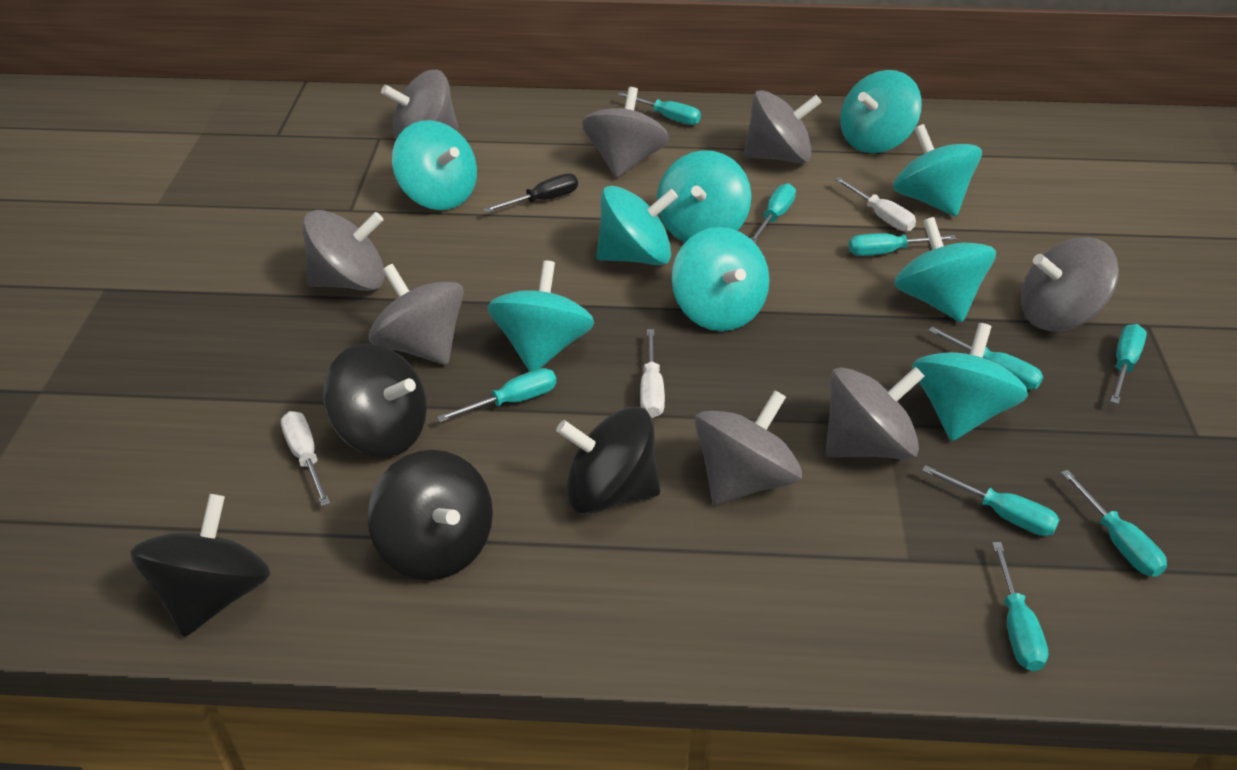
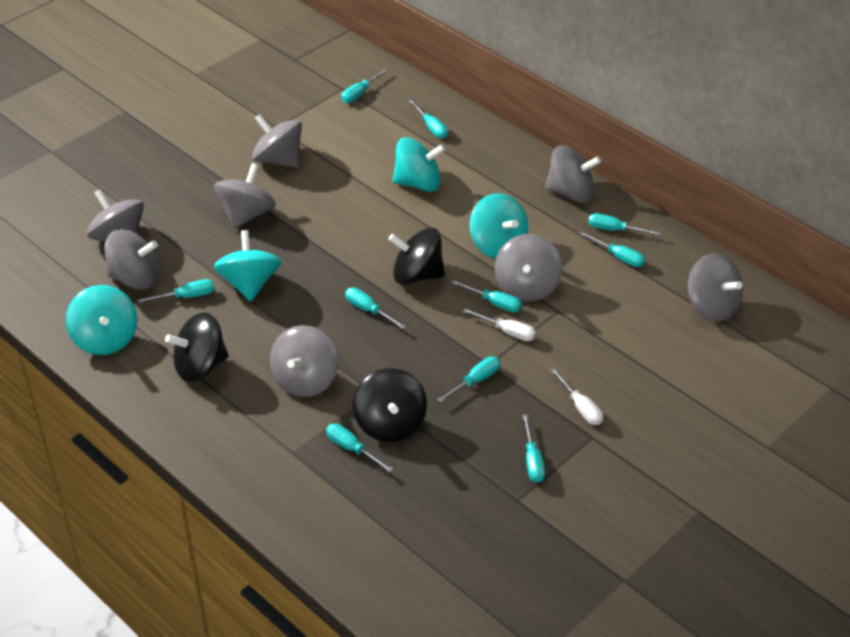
black screwdriver: 1 -> 0
black spinning top: 4 -> 3
turquoise screwdriver: 9 -> 10
turquoise spinning top: 9 -> 4
white screwdriver: 3 -> 2

